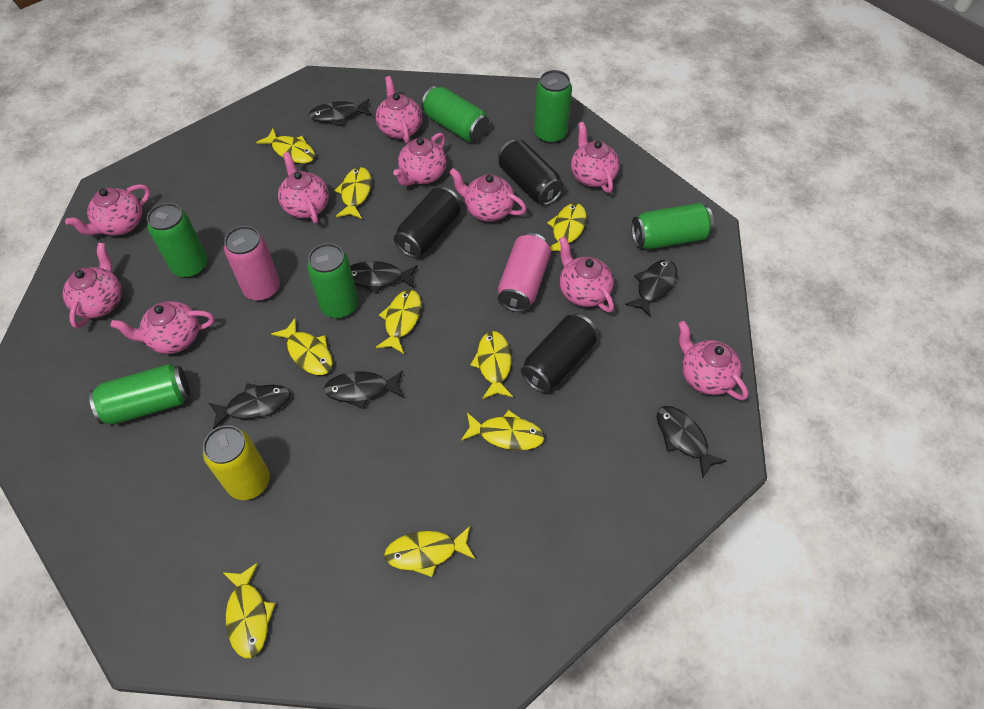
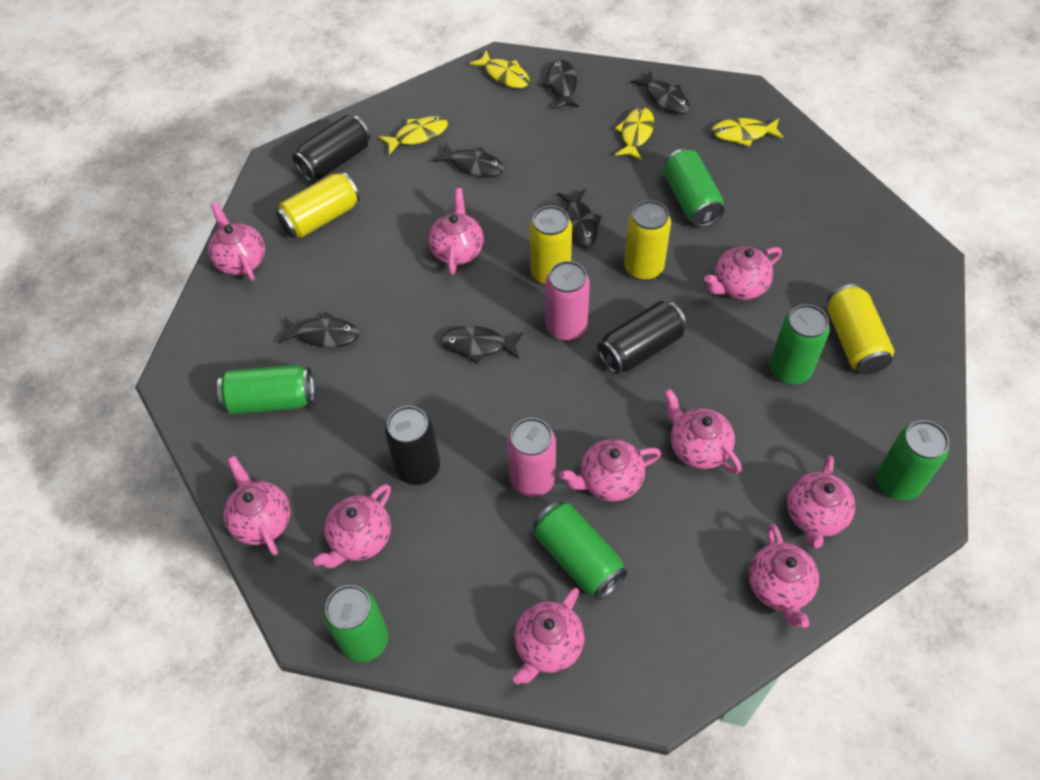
yellow can: 1 -> 4
yellow fish: 9 -> 4

